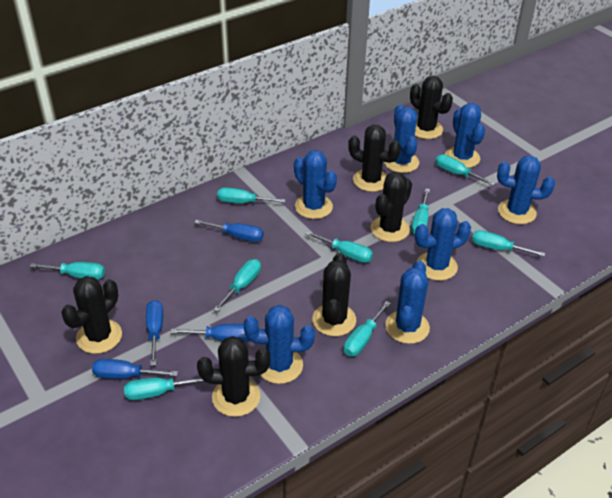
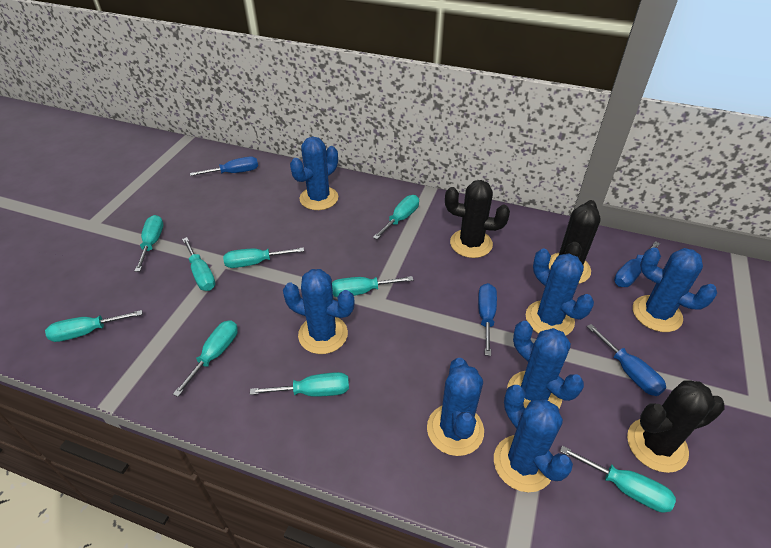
black cactus: 6 -> 3

